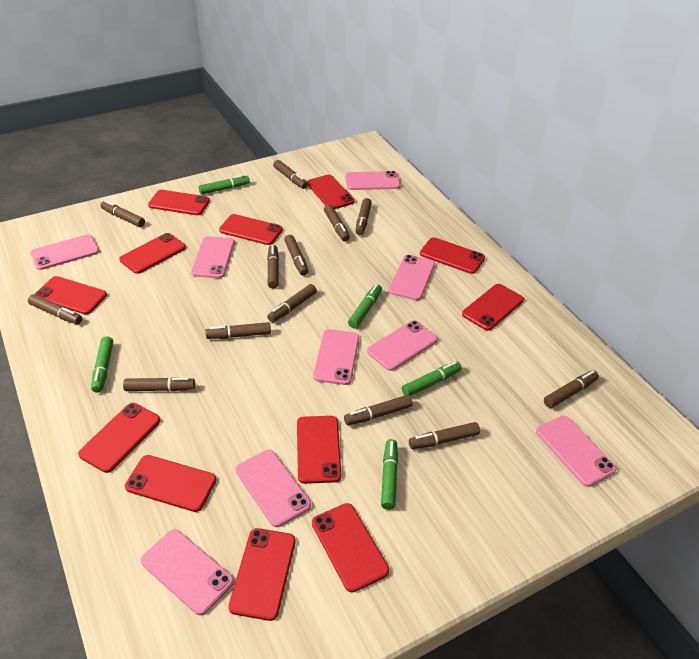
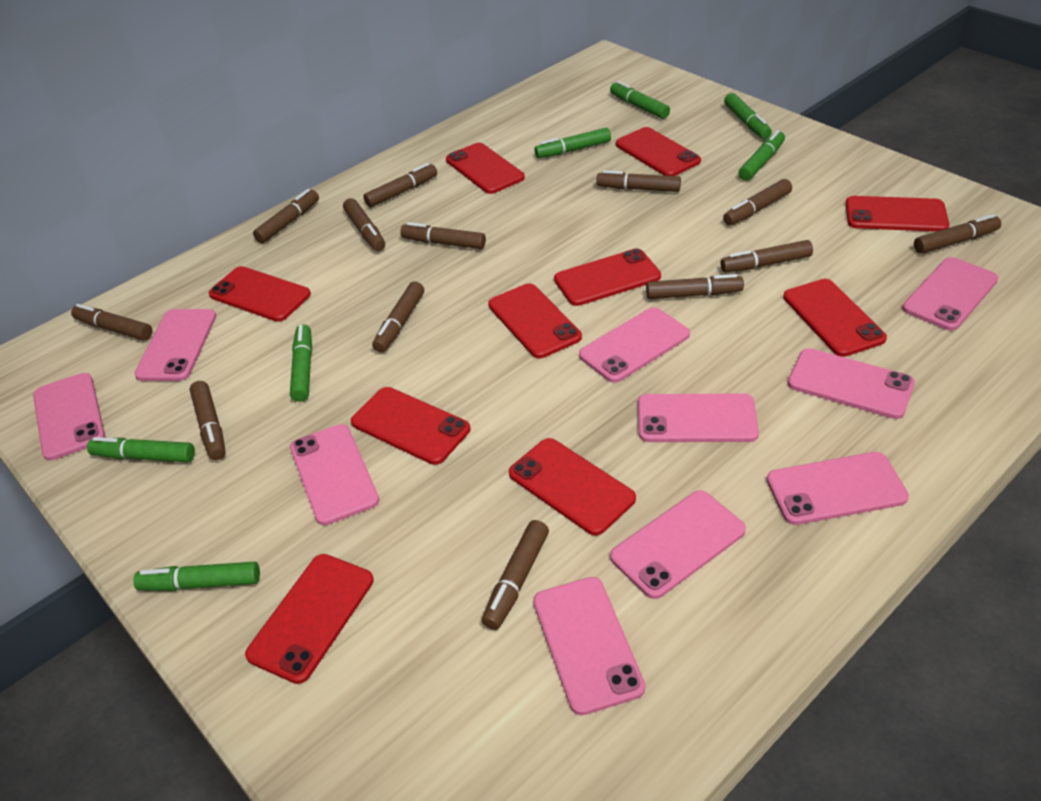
green marker: 5 -> 7
pink phone: 9 -> 10
red phone: 12 -> 10

